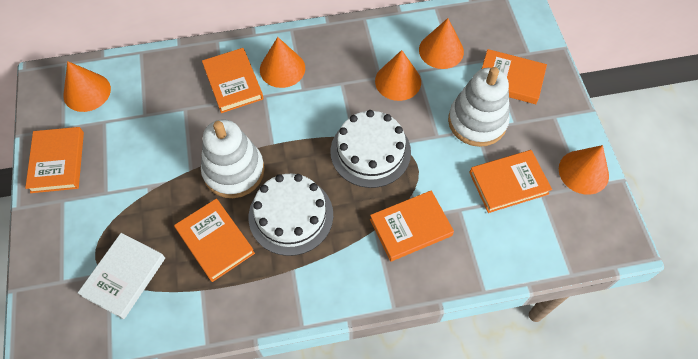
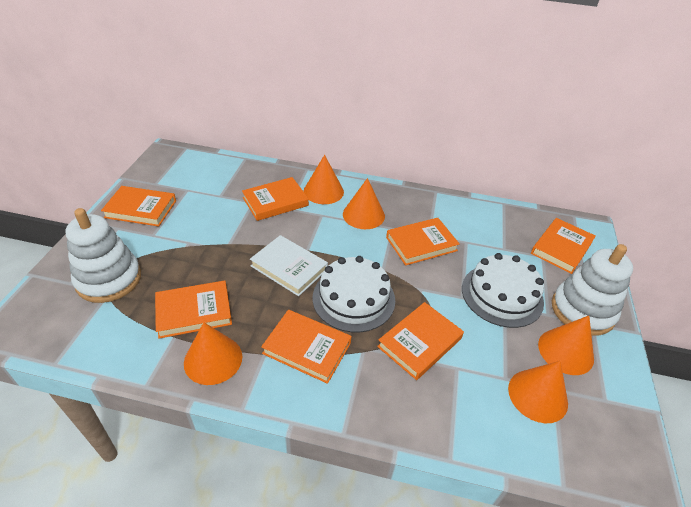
orange book: 6 -> 7

